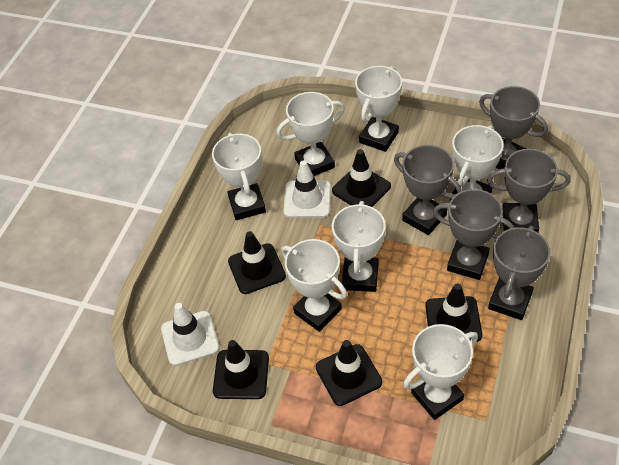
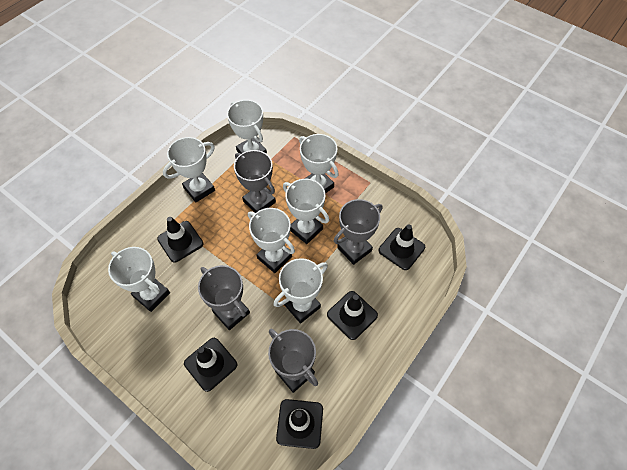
grey trophy: 5 -> 4
white traffic cone: 2 -> 0

